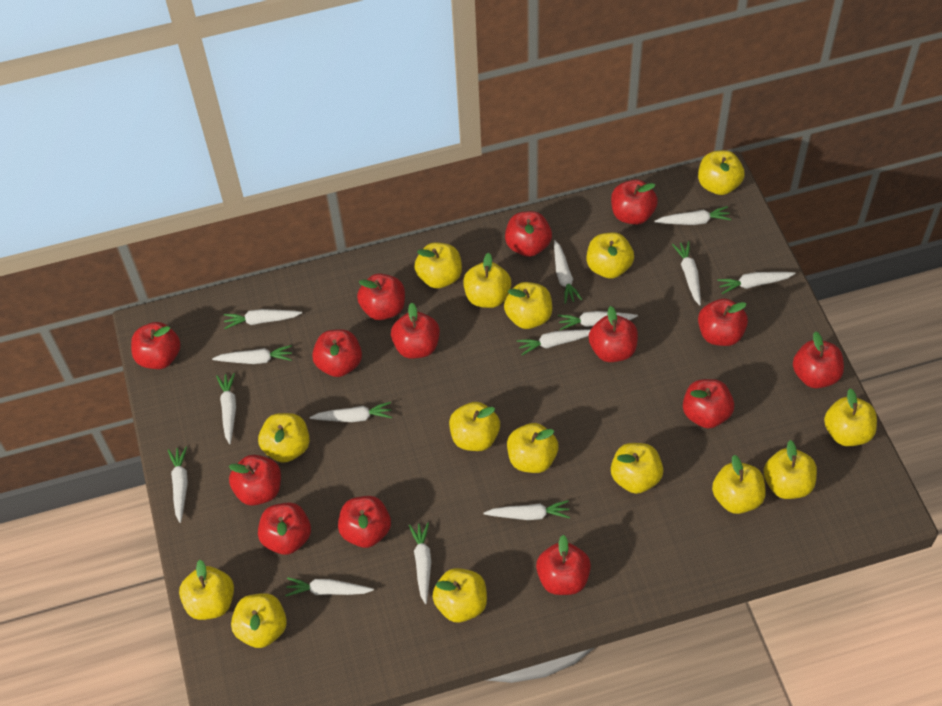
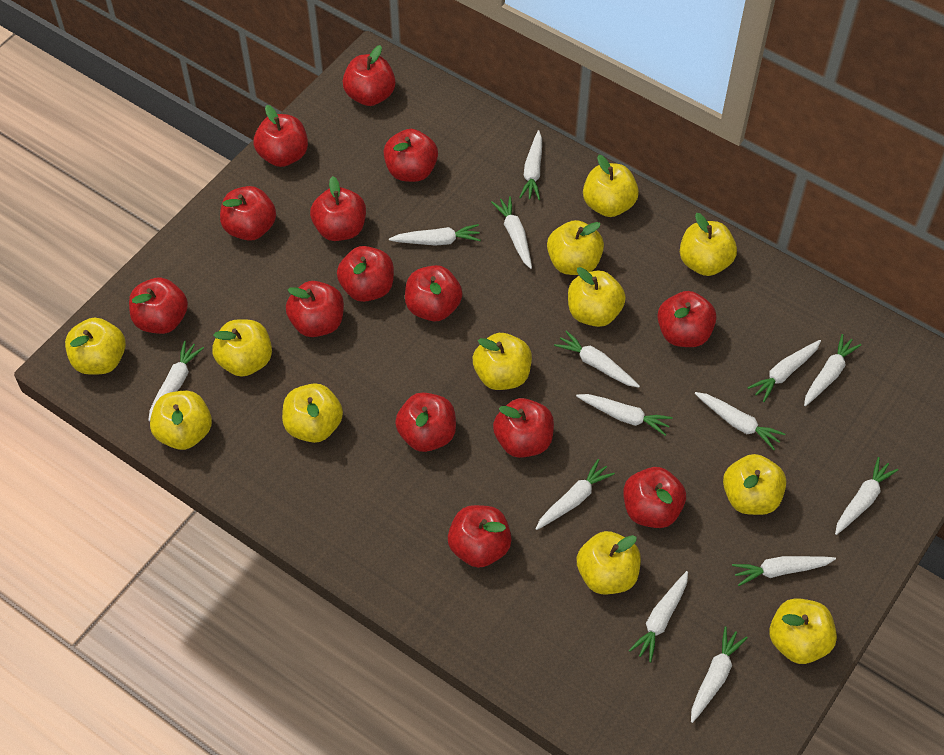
yellow apple: 15 -> 12

